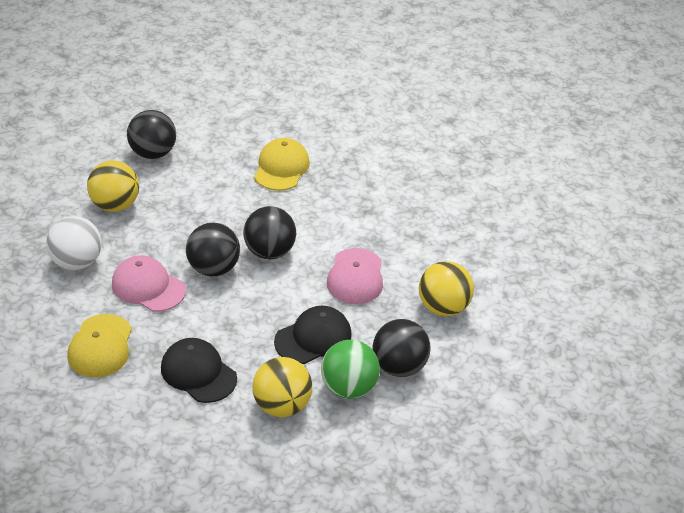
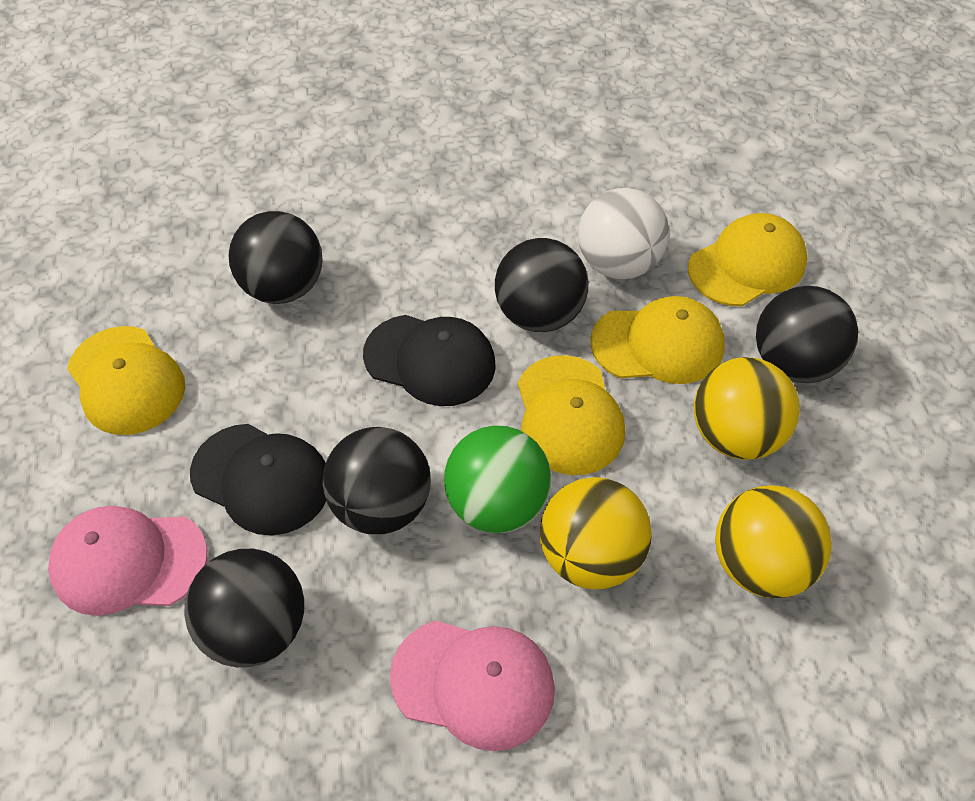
black ball: 4 -> 5
yellow cap: 2 -> 4

